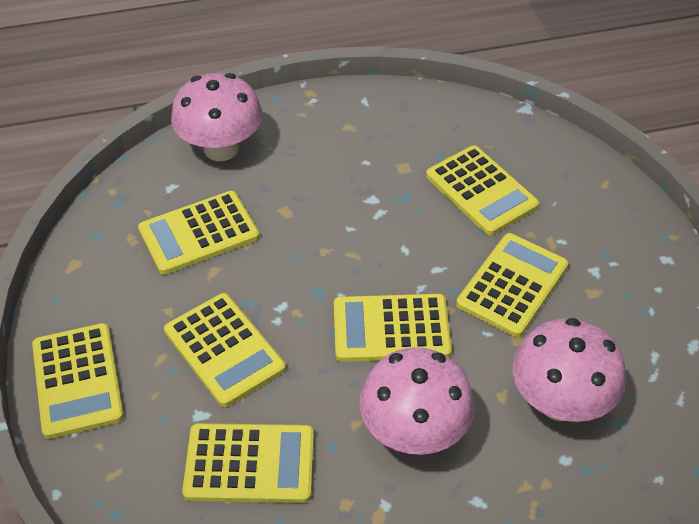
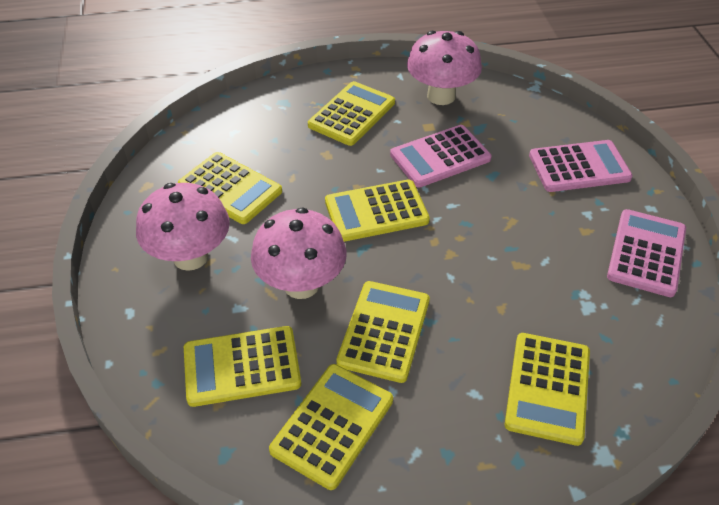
pink calculator: 0 -> 3

